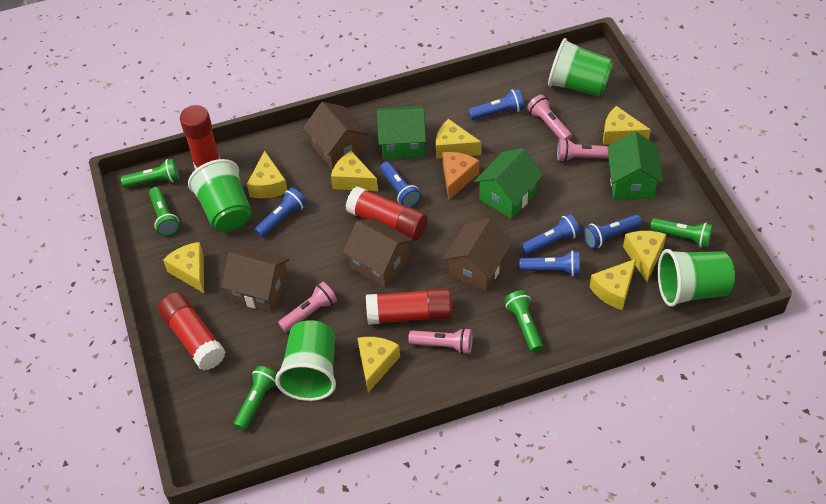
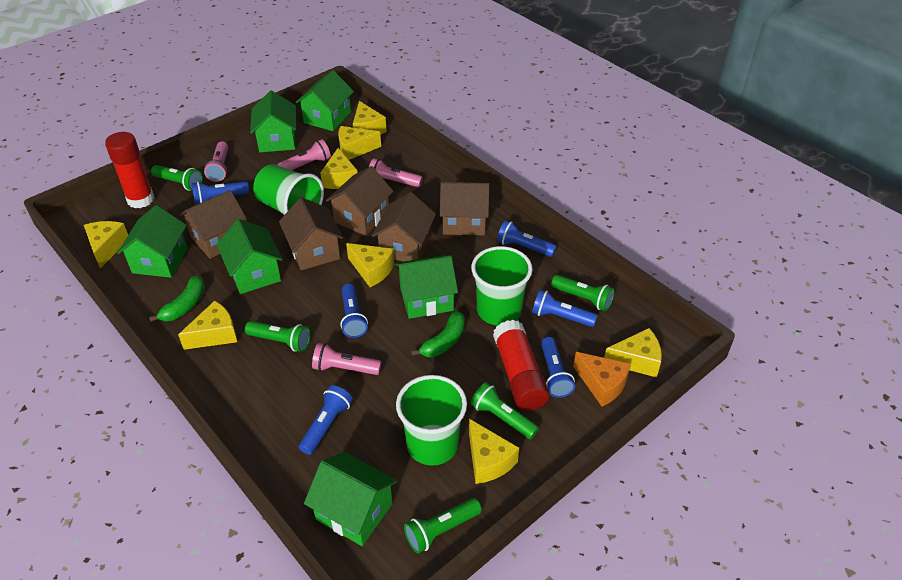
brown house: 4 -> 5
green banana: 0 -> 2
green cup: 4 -> 3
green house: 3 -> 6
red glue stick: 4 -> 2

